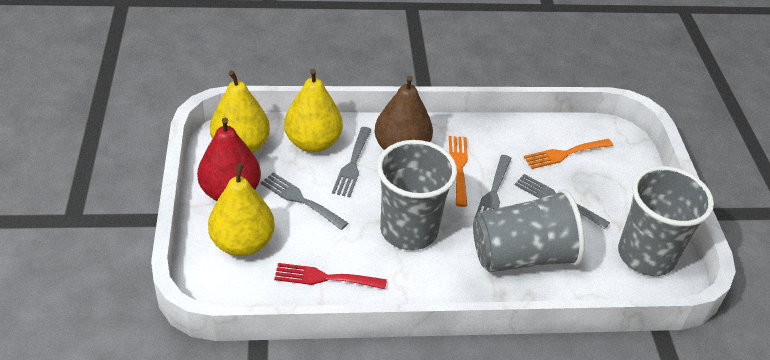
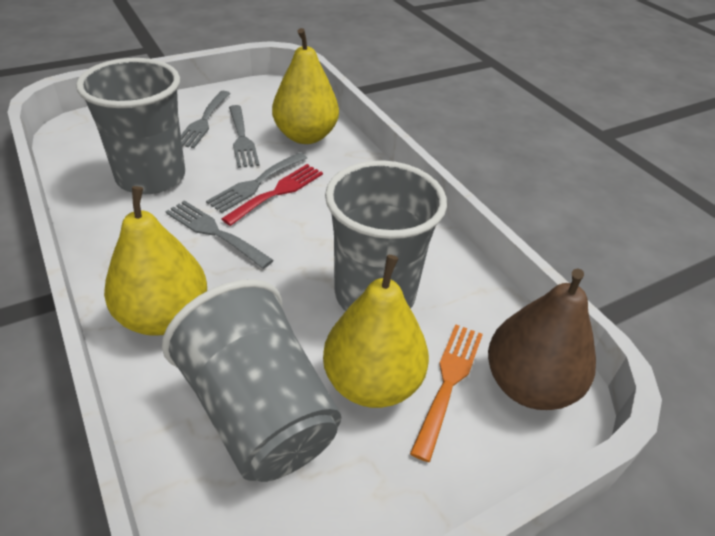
orange fork: 2 -> 1
red pear: 1 -> 0

